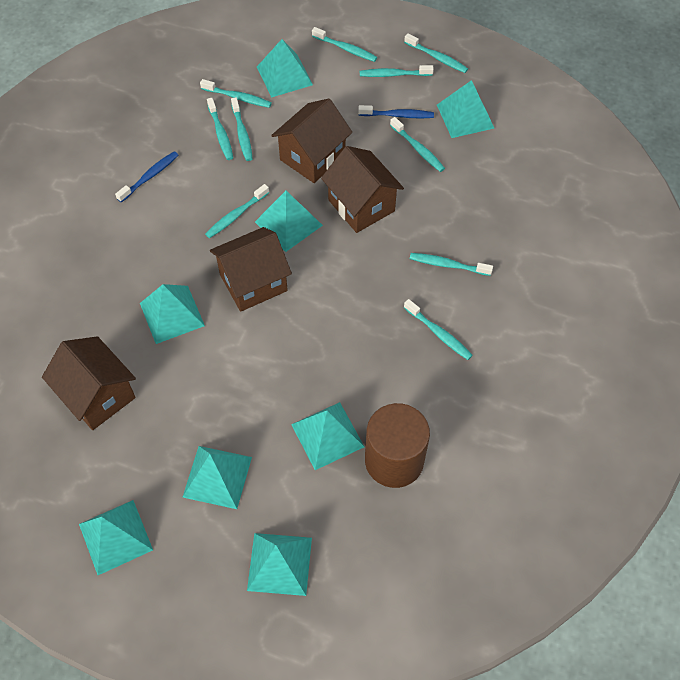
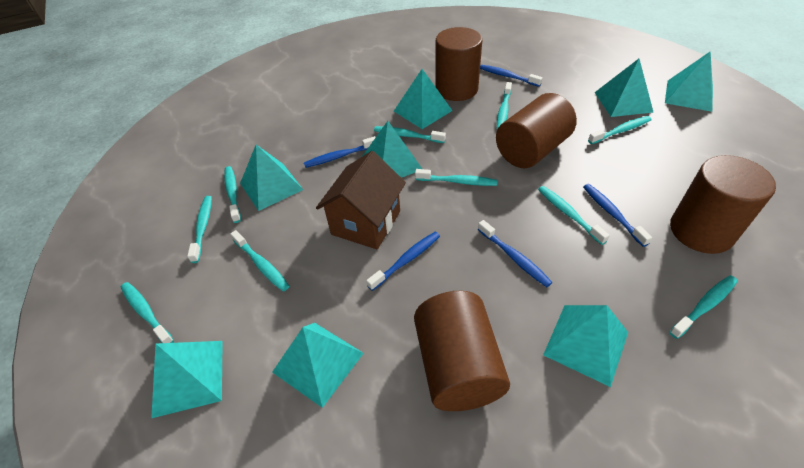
blue toothbrush: 2 -> 5
brown cylinder: 1 -> 4
brown house: 4 -> 1

